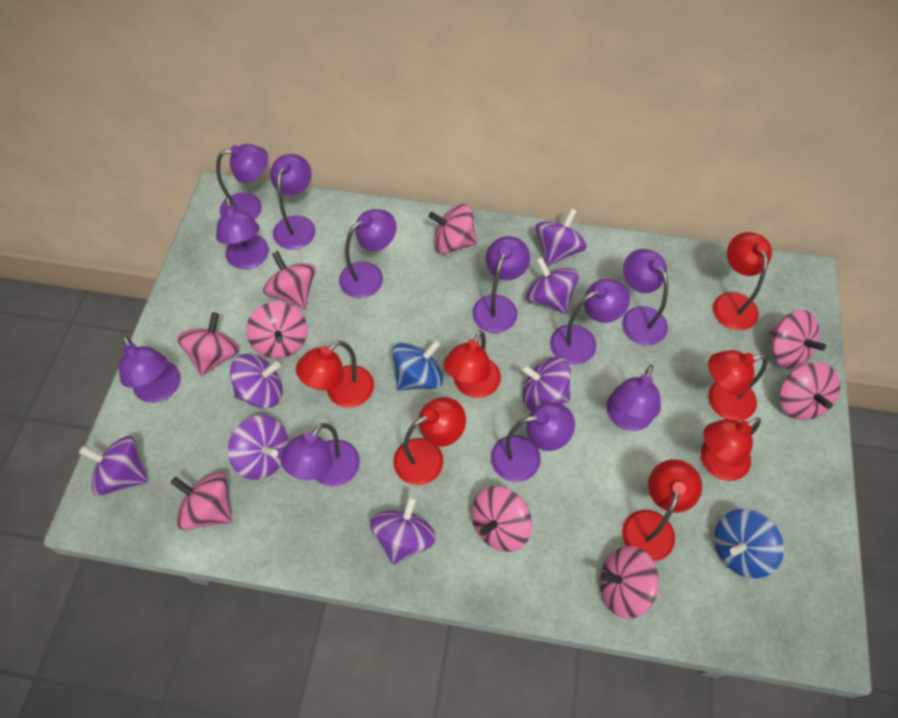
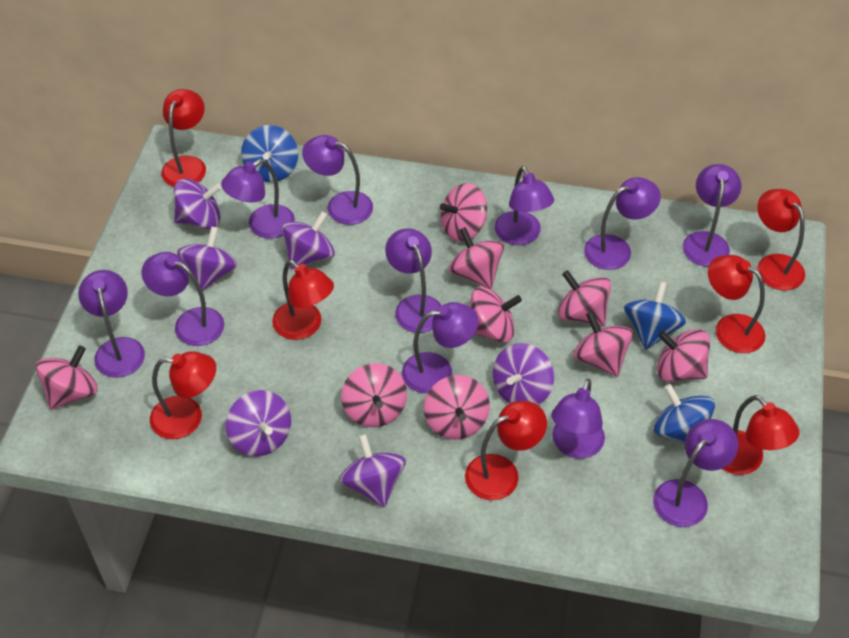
blue spinning top: 2 -> 3
purple spinning top: 7 -> 6

